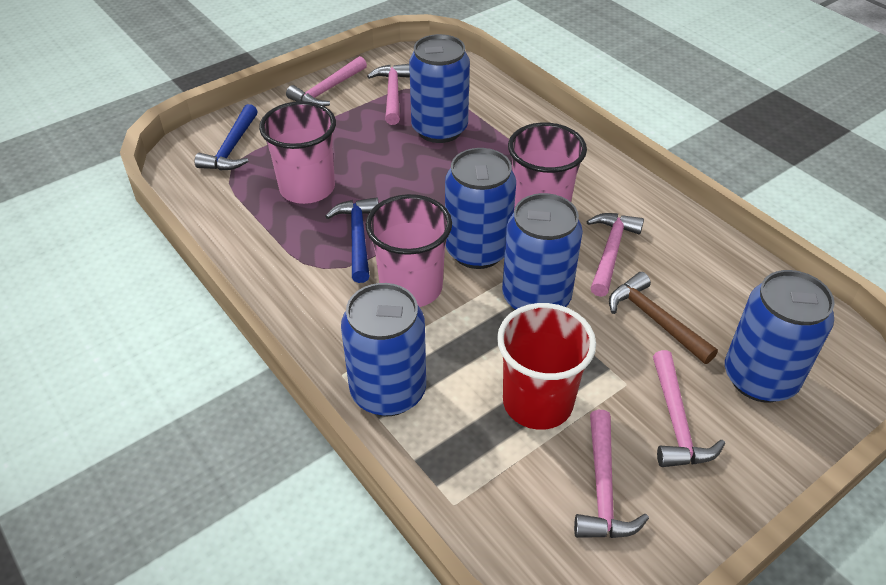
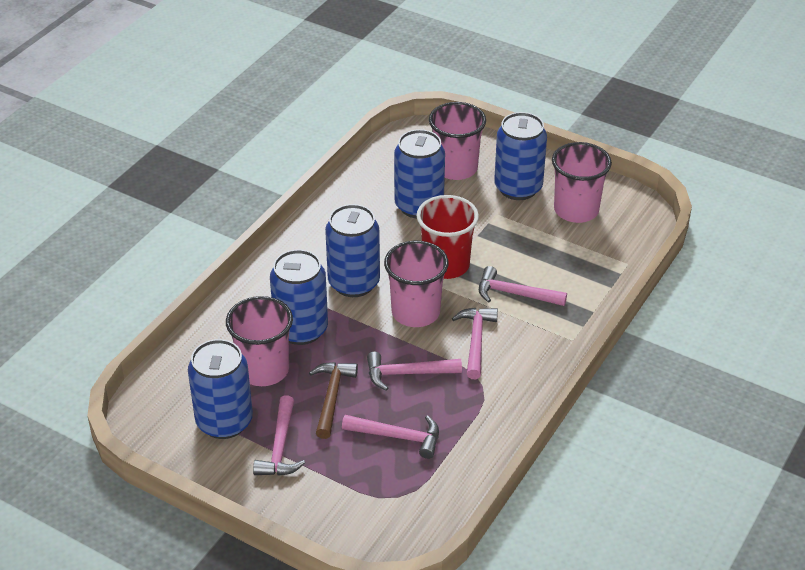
blue hammer: 2 -> 0
pink cup: 3 -> 4

